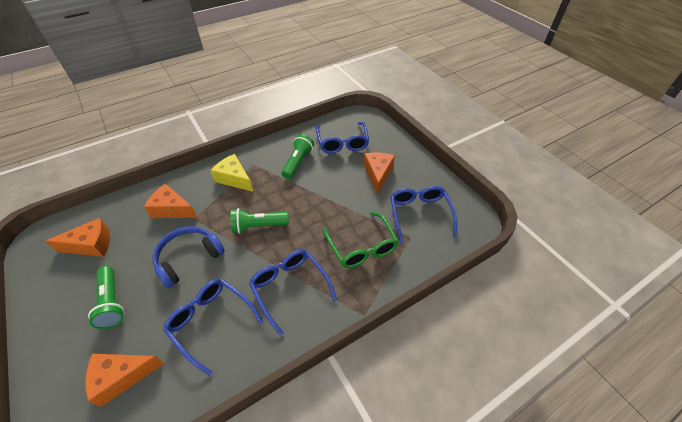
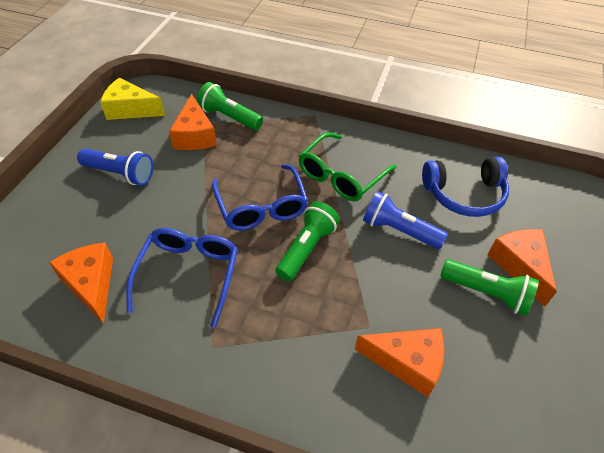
blue flashlight: 0 -> 2
blue glasses: 4 -> 2

